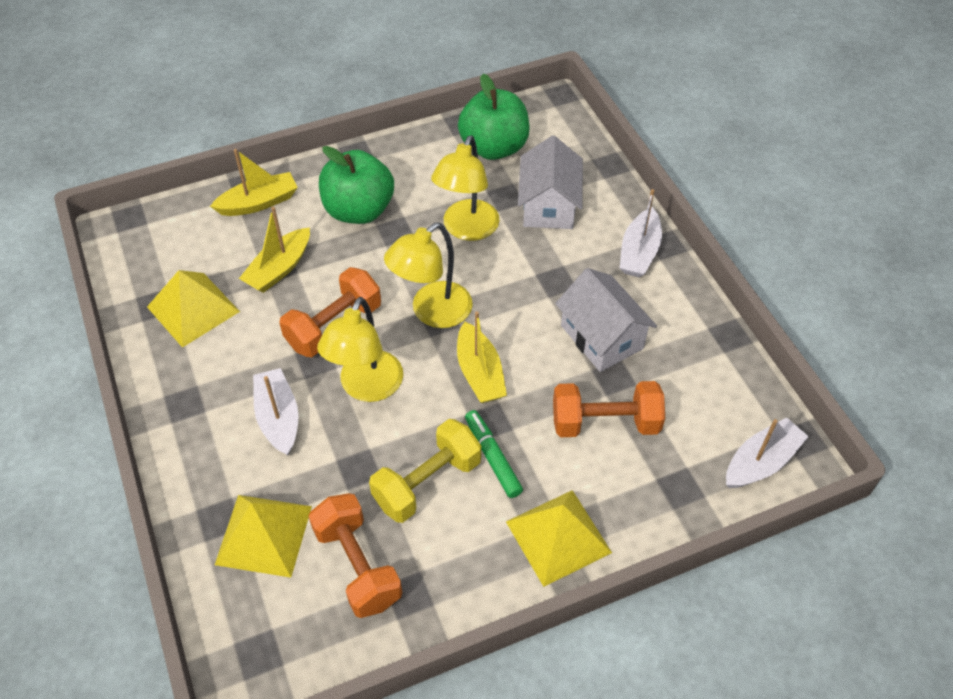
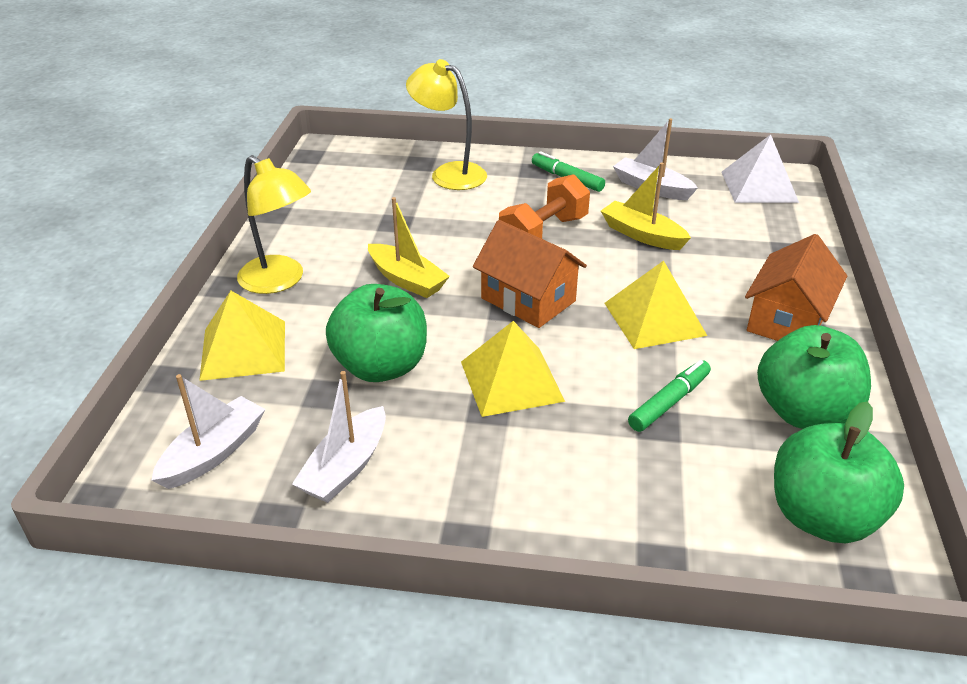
green apple: 2 -> 3
green marker: 1 -> 2
orange dumbbell: 3 -> 1
orange house: 0 -> 2
white house: 2 -> 0
white pyramid: 0 -> 1
yellow boat: 3 -> 2
yellow dumbbell: 1 -> 0
yellow lamp: 3 -> 2

